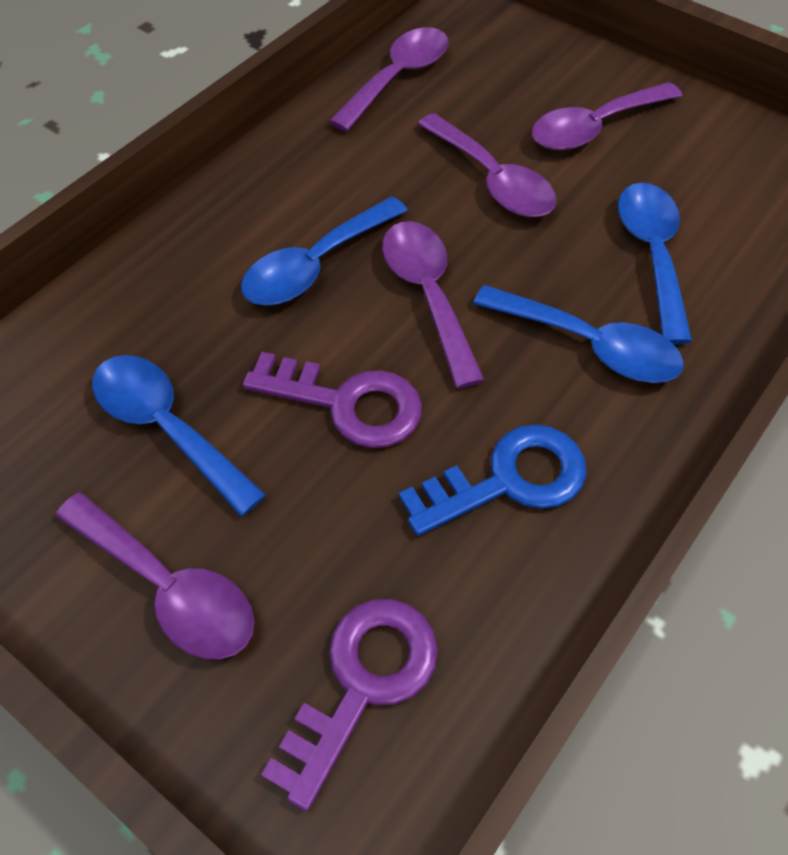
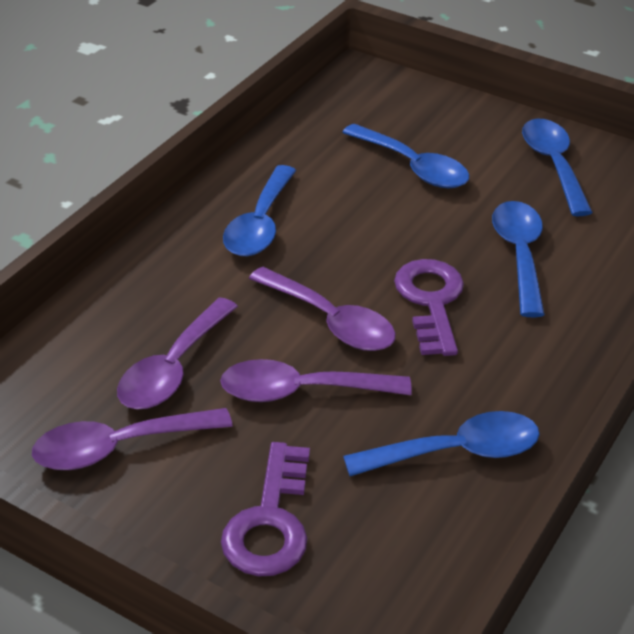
blue key: 1 -> 0
blue spoon: 4 -> 5
purple spoon: 5 -> 4

